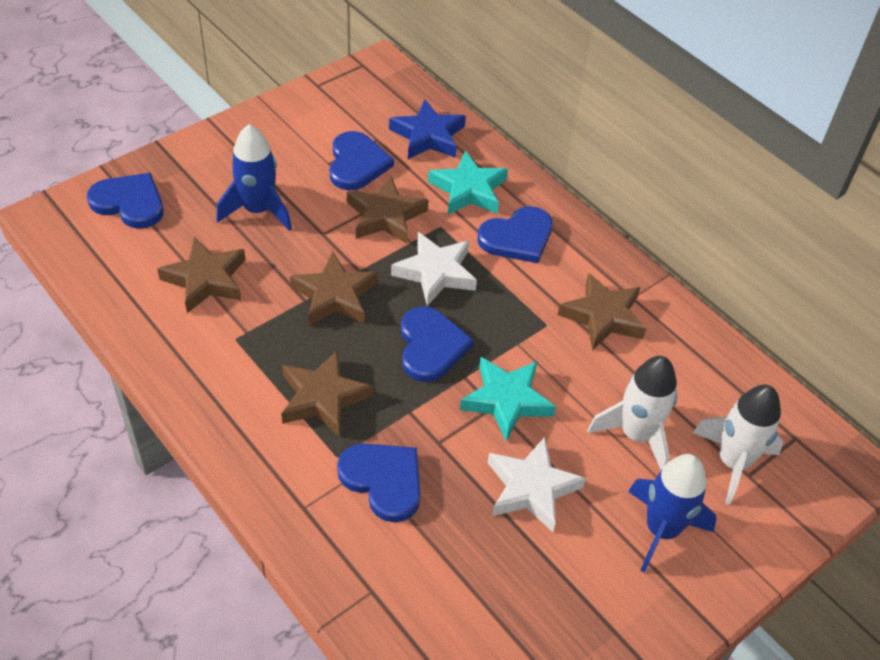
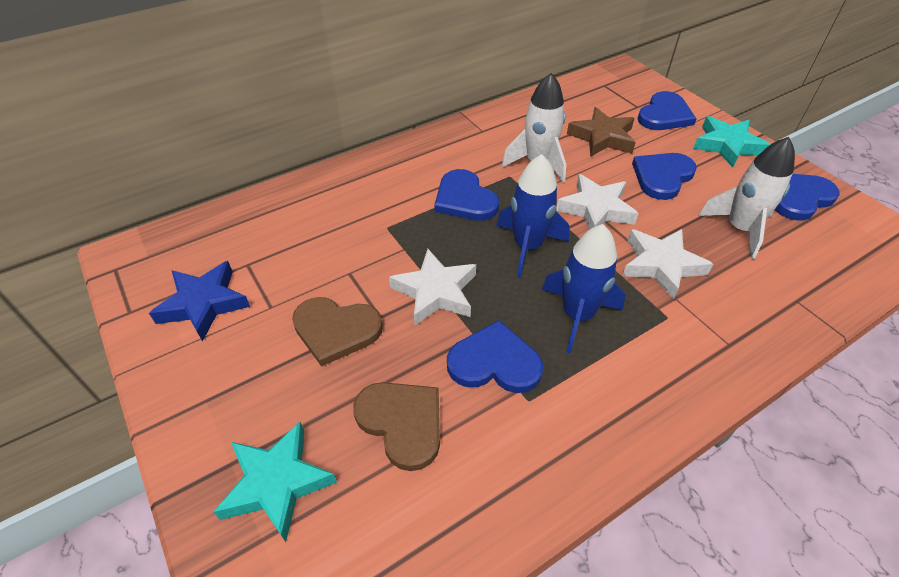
brown heart: 0 -> 2
brown star: 5 -> 1
white star: 2 -> 3

